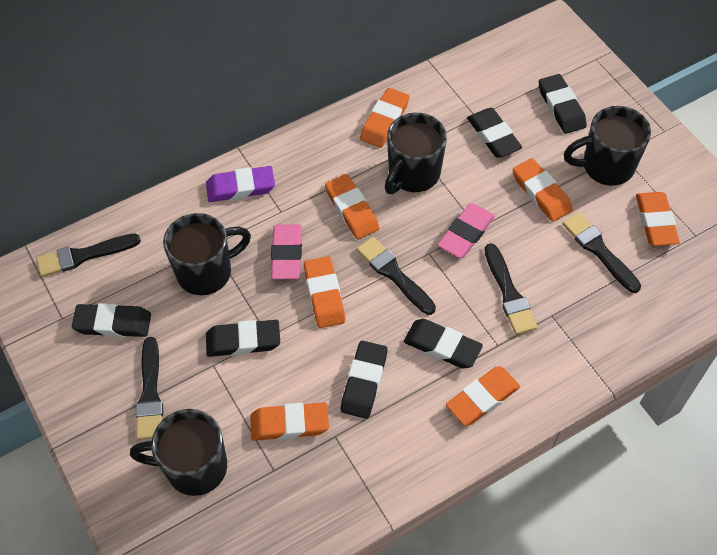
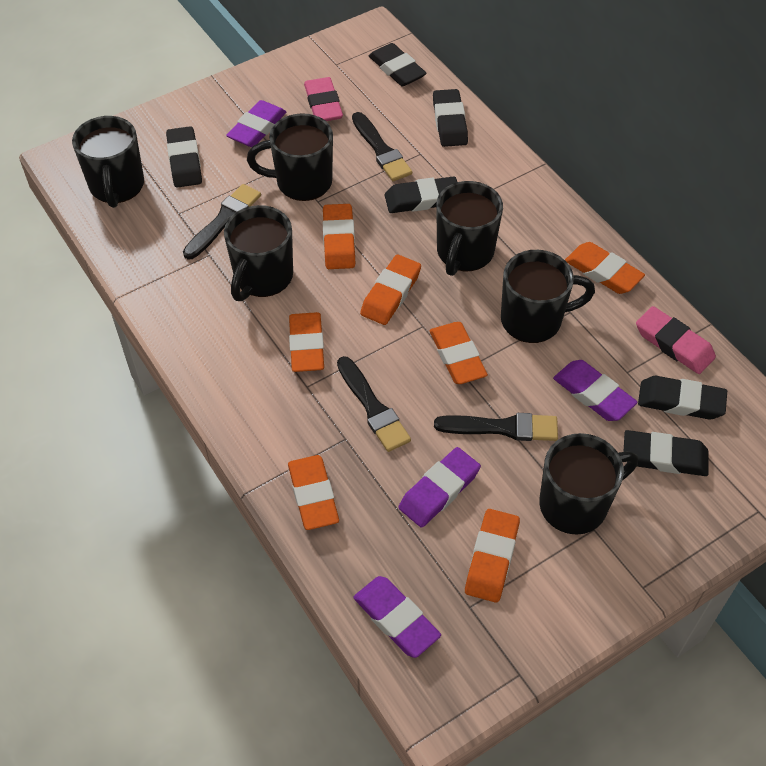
black brush: 5 -> 4
black mug: 4 -> 6
purple eraser: 1 -> 4

